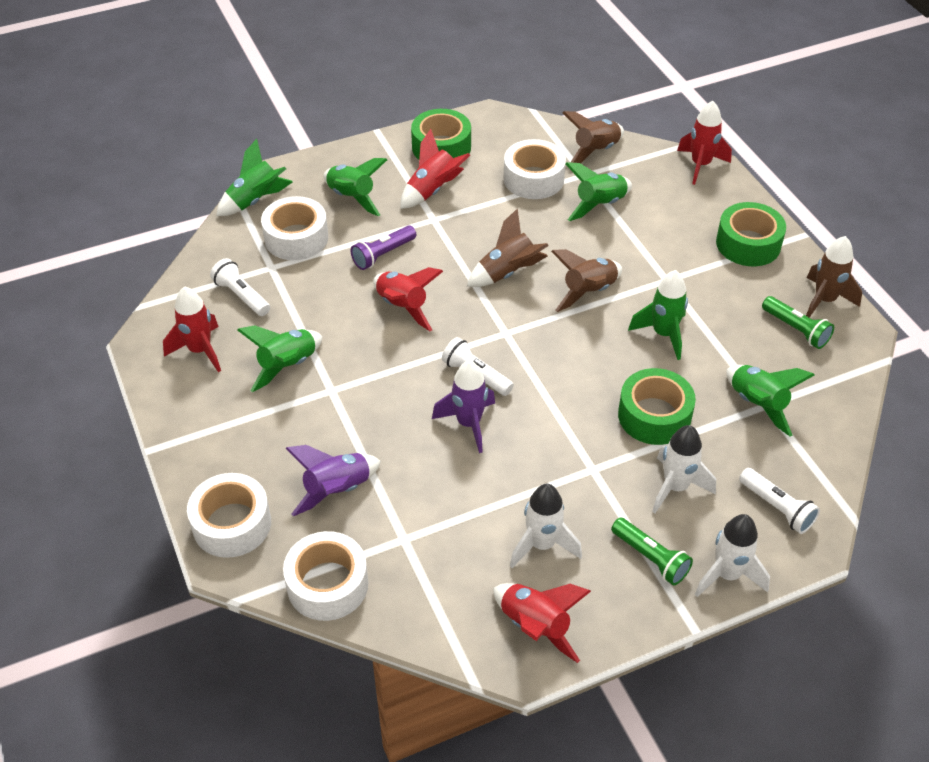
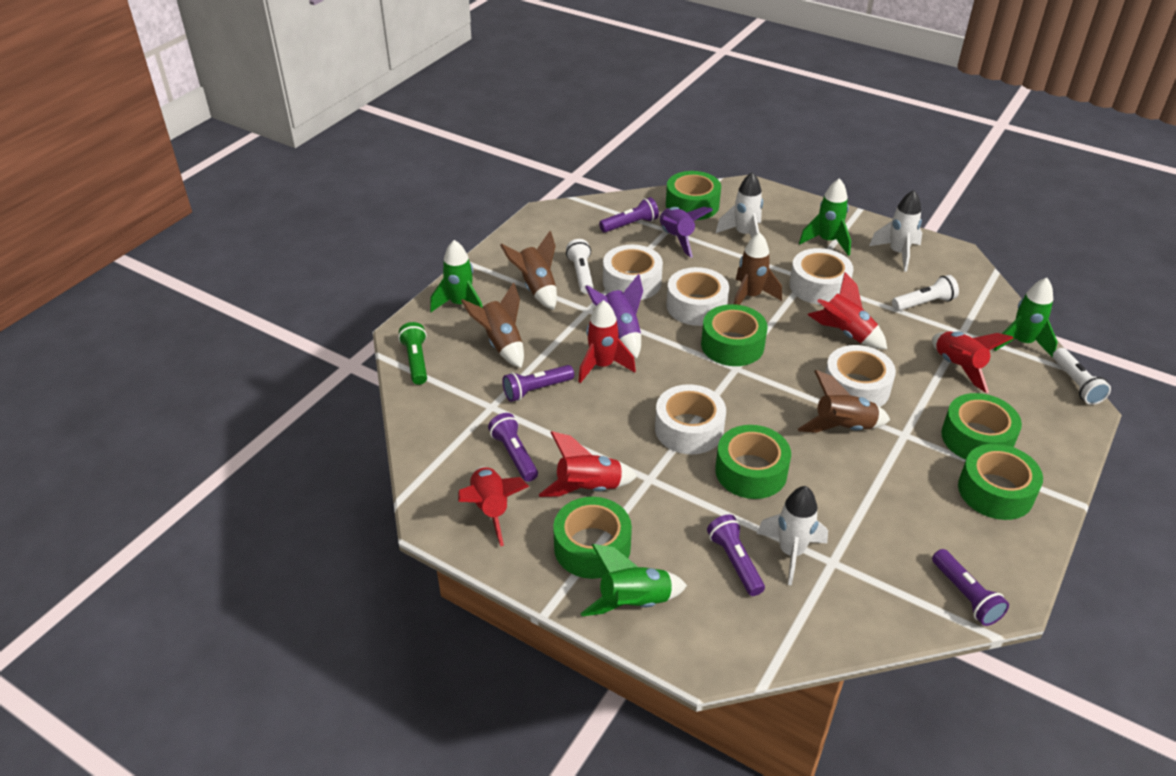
green flashlight: 2 -> 1
green rocket: 6 -> 4
green tape: 3 -> 6
purple flashlight: 1 -> 5
white tape: 4 -> 5

